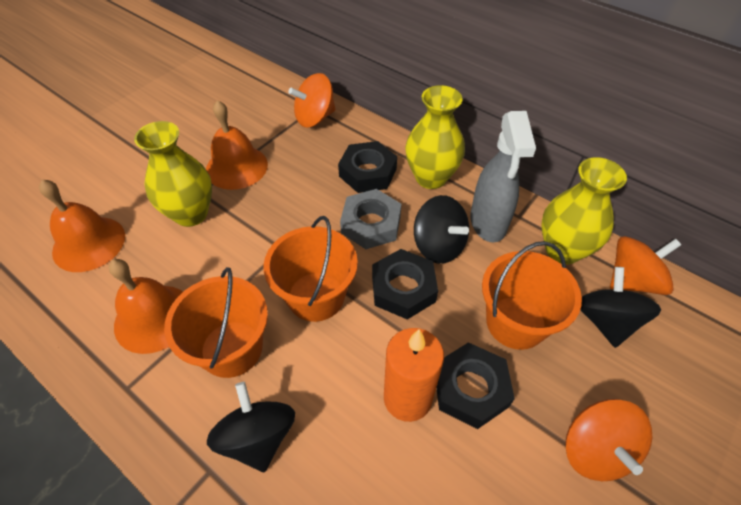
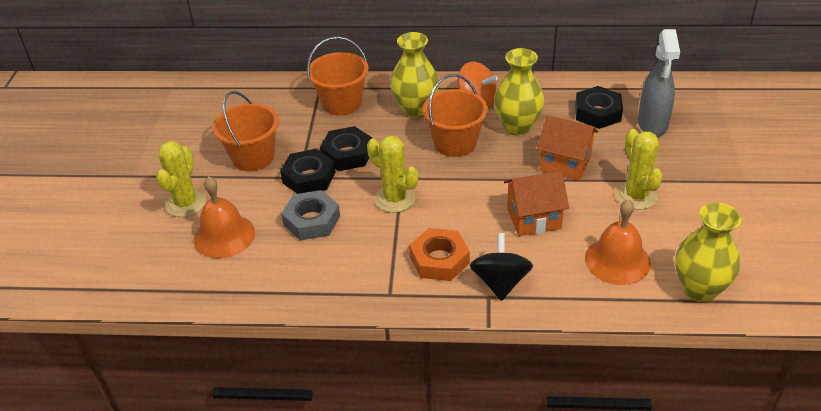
black spinning top: 3 -> 1
orange bell: 3 -> 2
orange candle: 1 -> 0
orange house: 0 -> 2
orange nut: 0 -> 1
orange spinning top: 3 -> 1
yellow cactus: 0 -> 3

